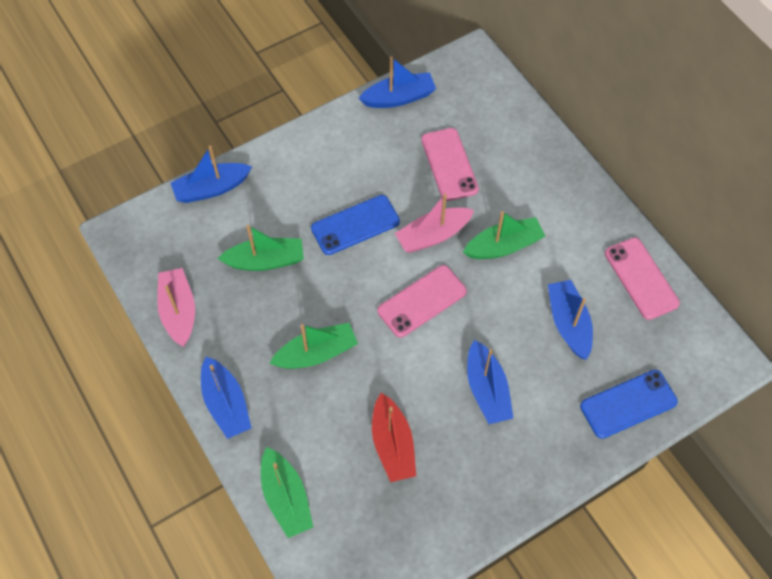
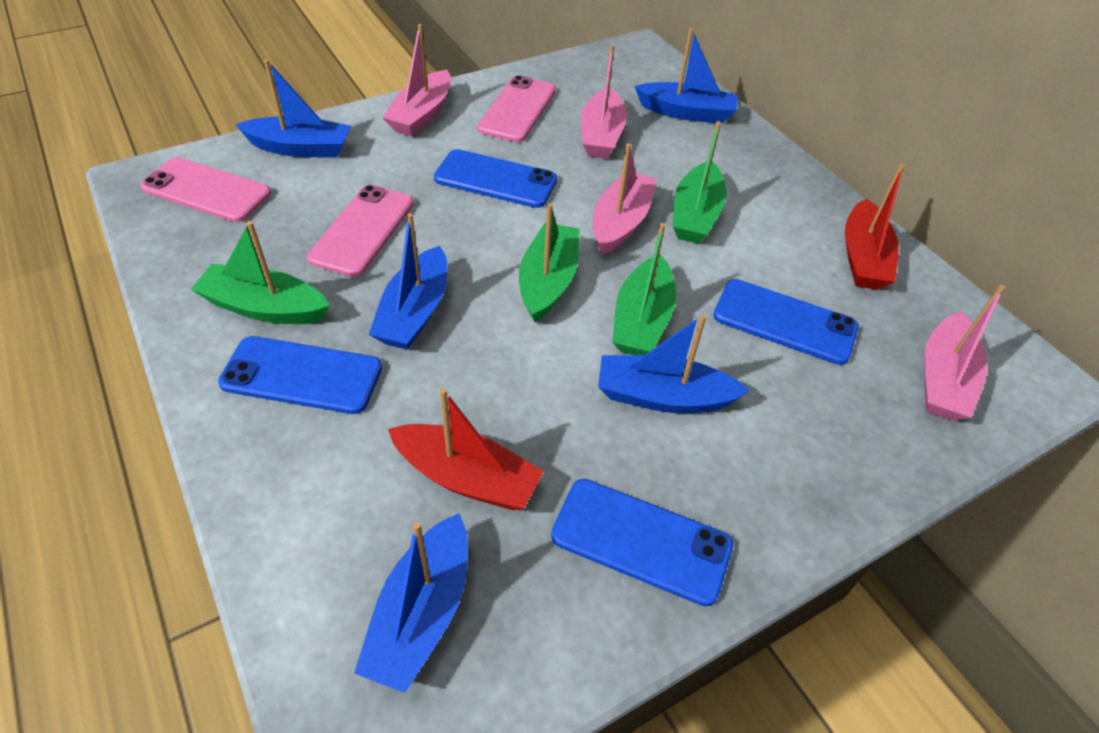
blue phone: 2 -> 4
pink boat: 2 -> 4
red boat: 1 -> 2

